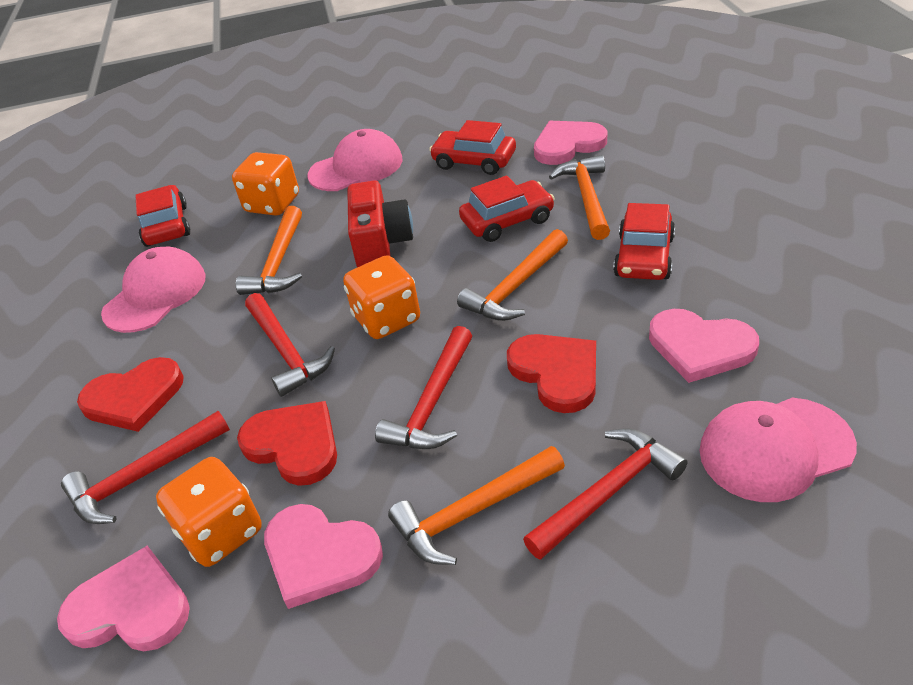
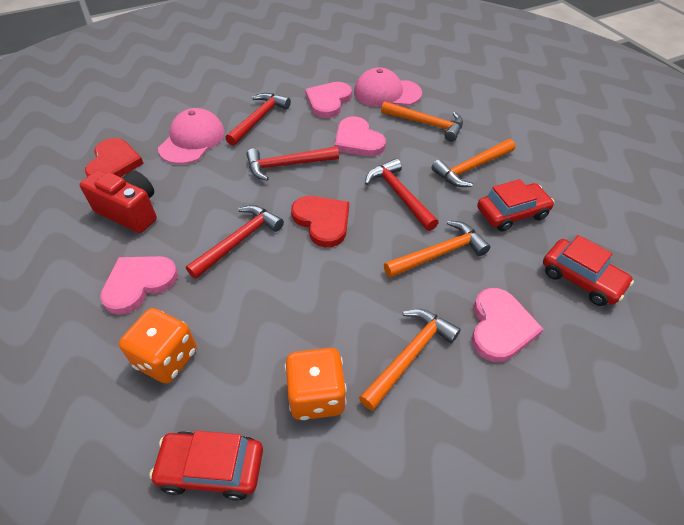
orange dice: 3 -> 2
pink cap: 3 -> 2
red car: 4 -> 3
red heart: 3 -> 2

